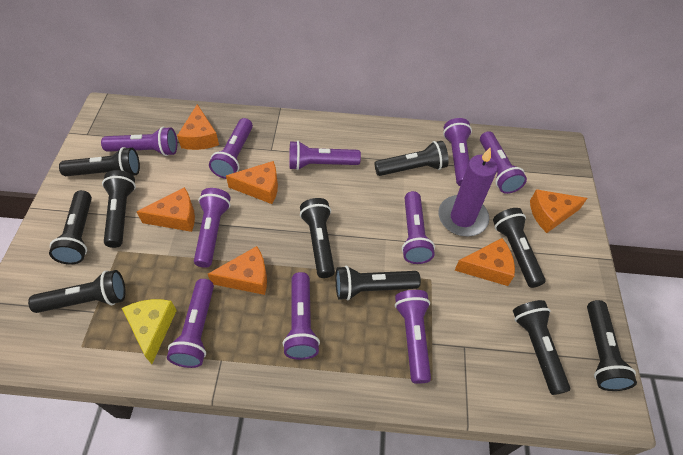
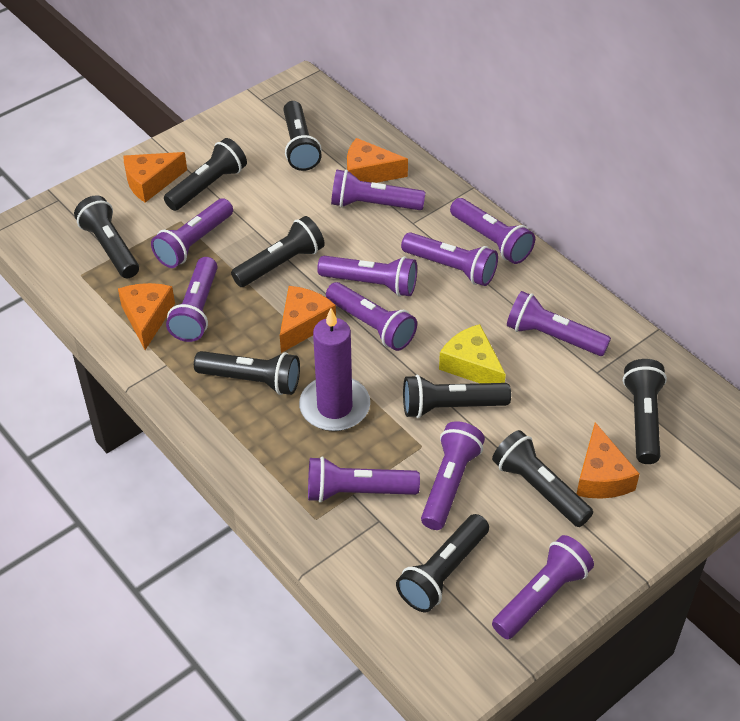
black flashlight: 10 -> 9
orange cheese: 6 -> 5
purple flashlight: 10 -> 11

